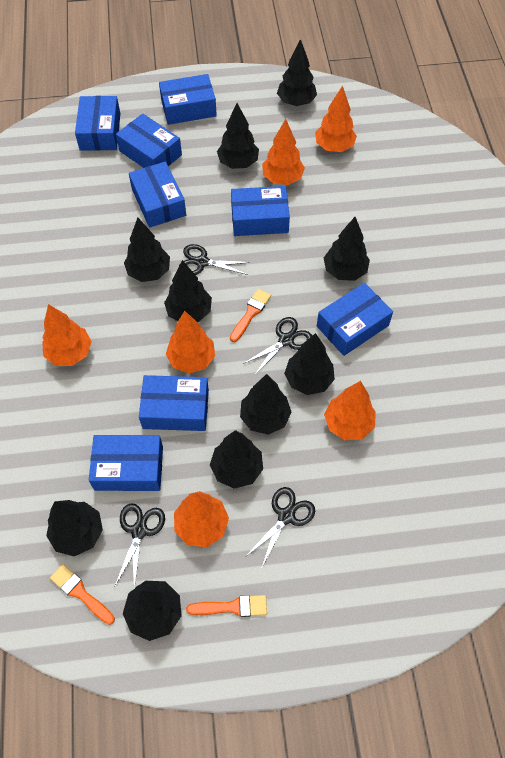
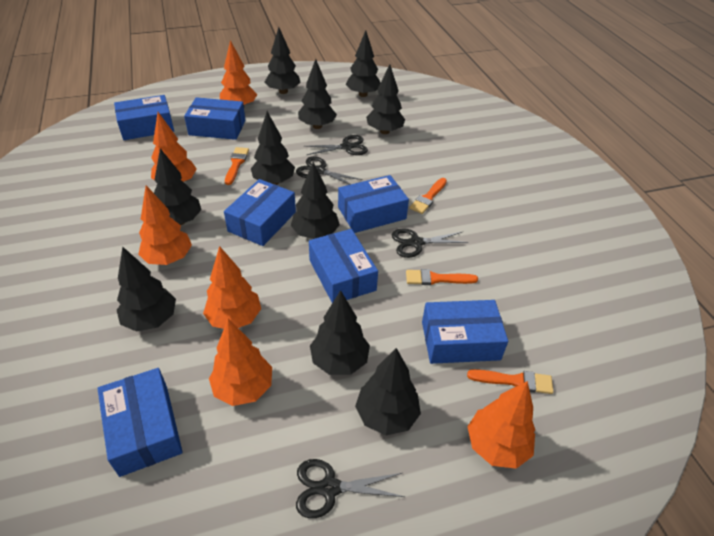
blue box: 8 -> 7
orange brush: 3 -> 4

